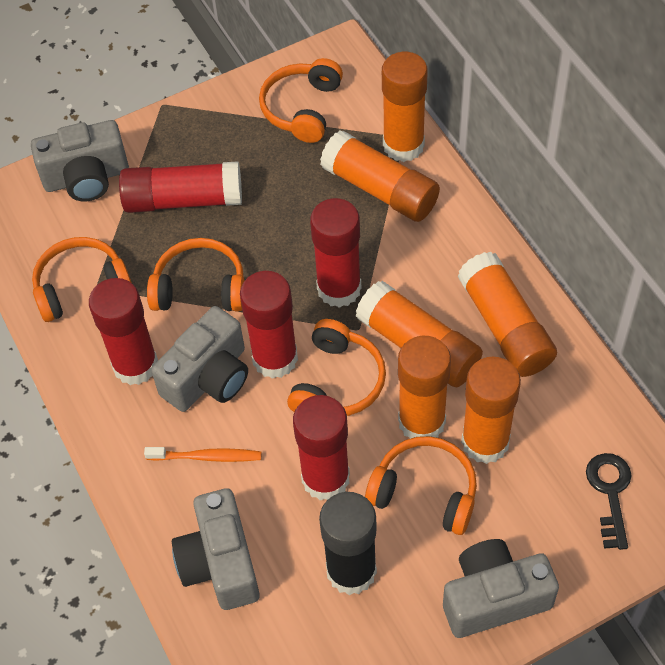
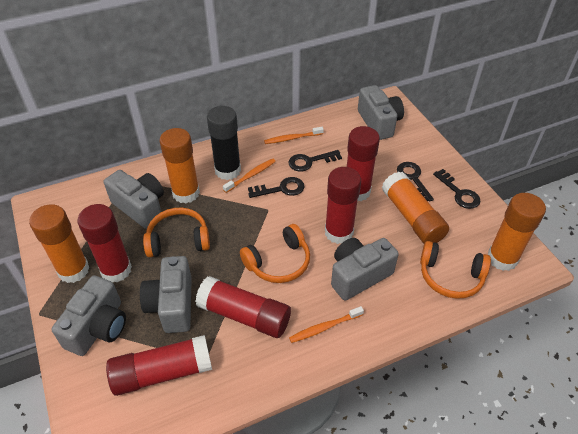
black key: 1 -> 4
grey camera: 4 -> 5
orange glue stick: 6 -> 4
orange headphones: 5 -> 3
orange toothbrush: 1 -> 3

